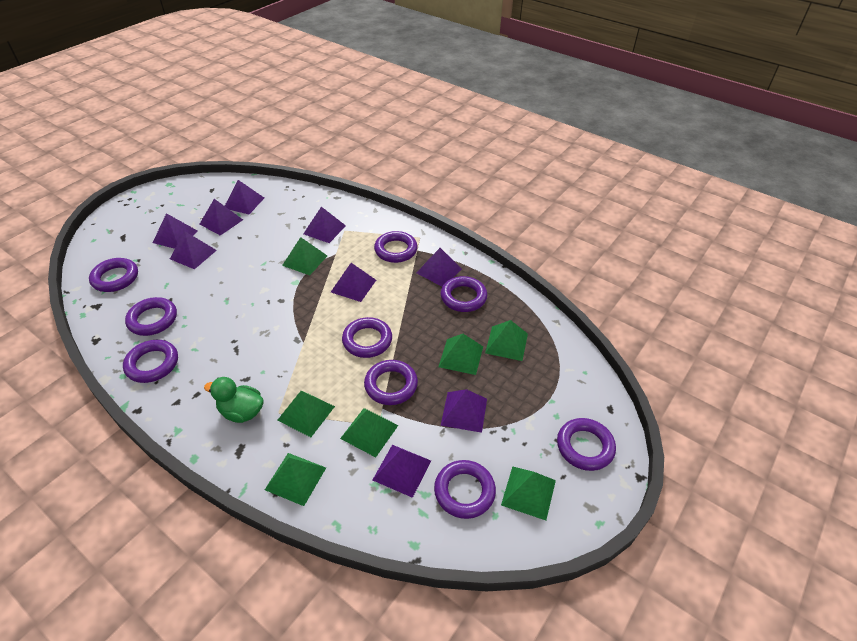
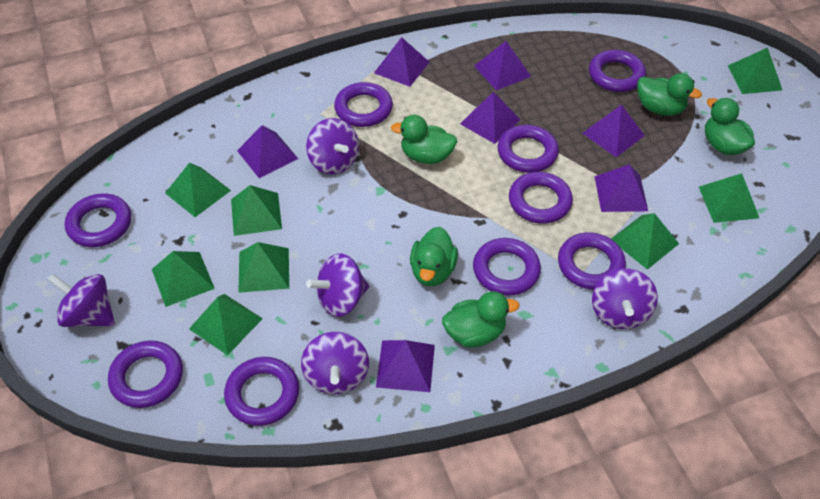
green duck: 1 -> 5
green pyramid: 7 -> 8
purple pyramid: 9 -> 7
purple spinning top: 0 -> 5

